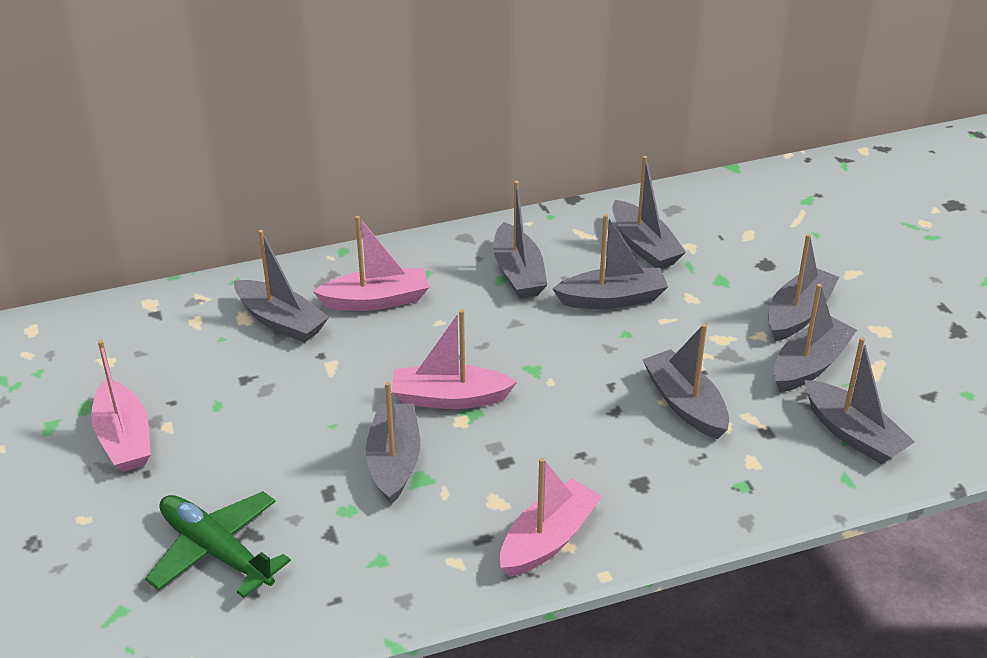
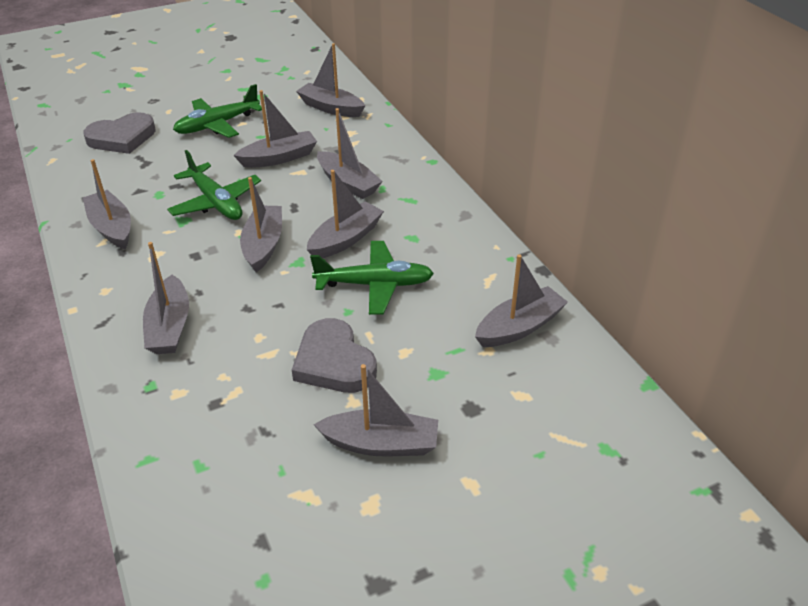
green plane: 1 -> 3
grey heart: 0 -> 2
pink boat: 4 -> 0

